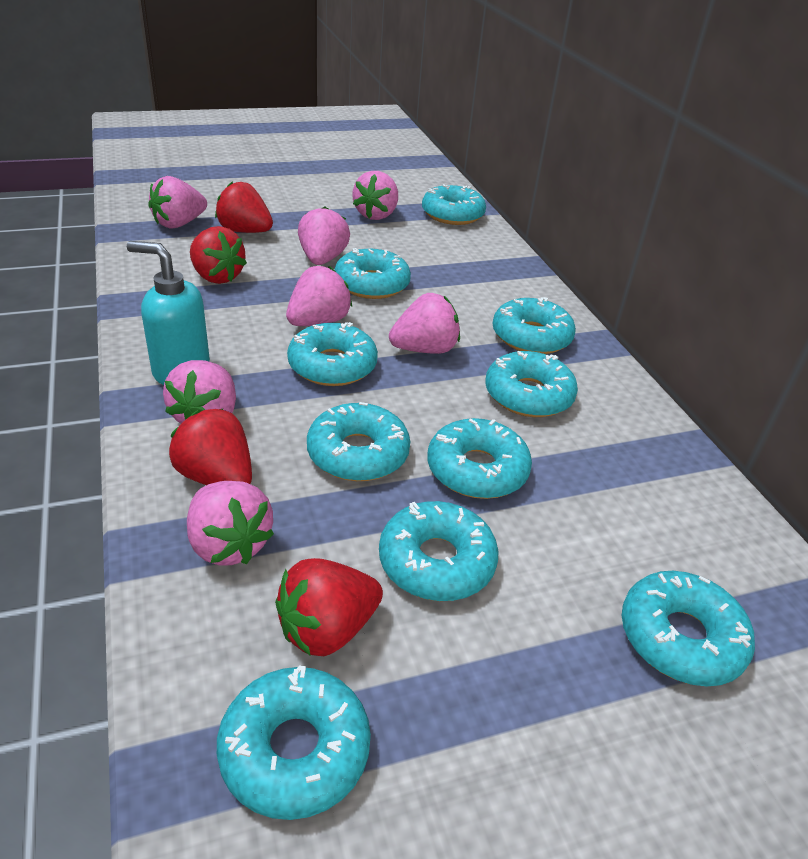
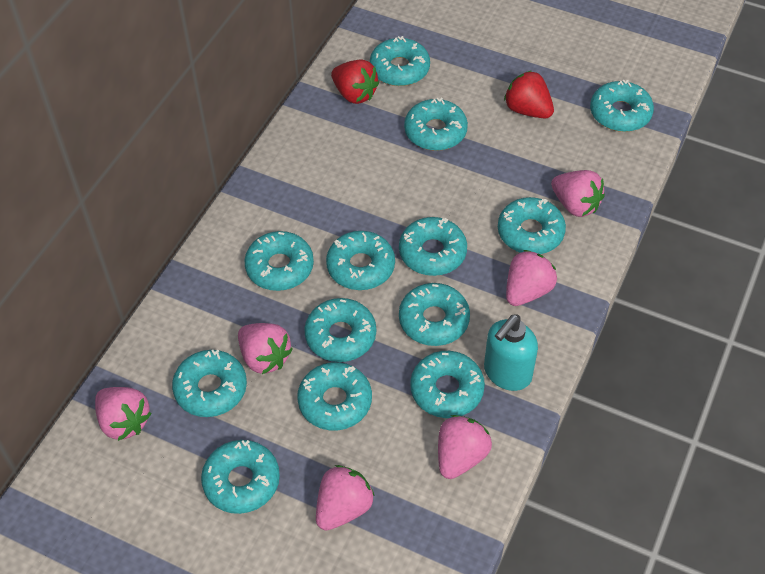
pink strawberry: 7 -> 6
red strawberry: 4 -> 2
turquoise donut: 10 -> 13

